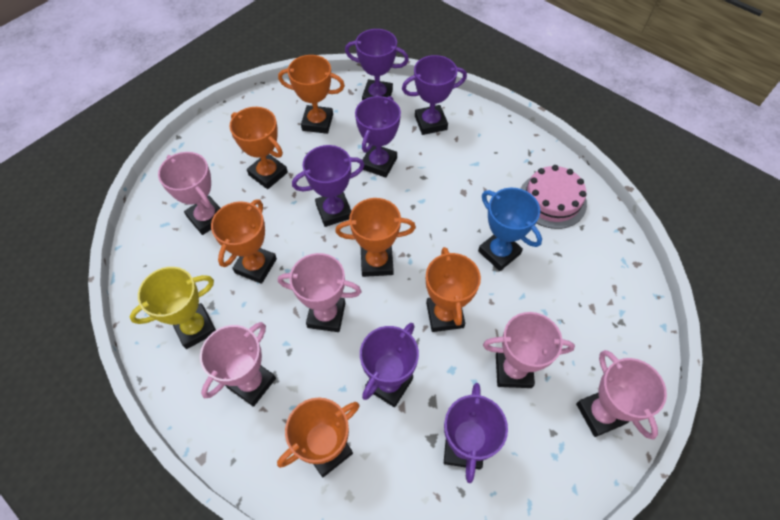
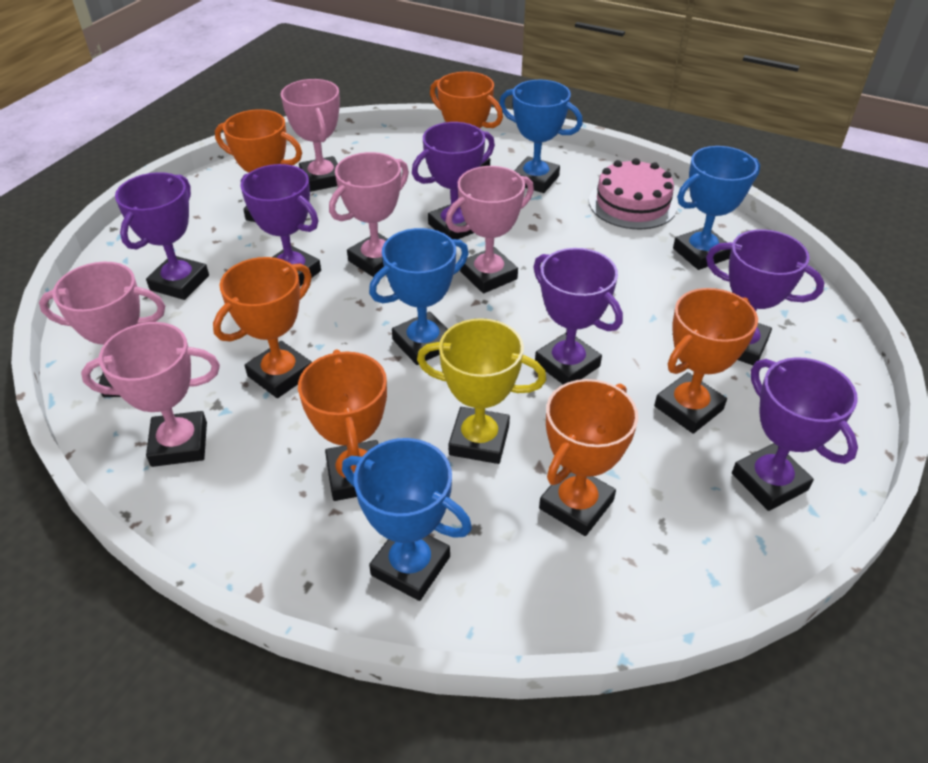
blue trophy: 1 -> 4

